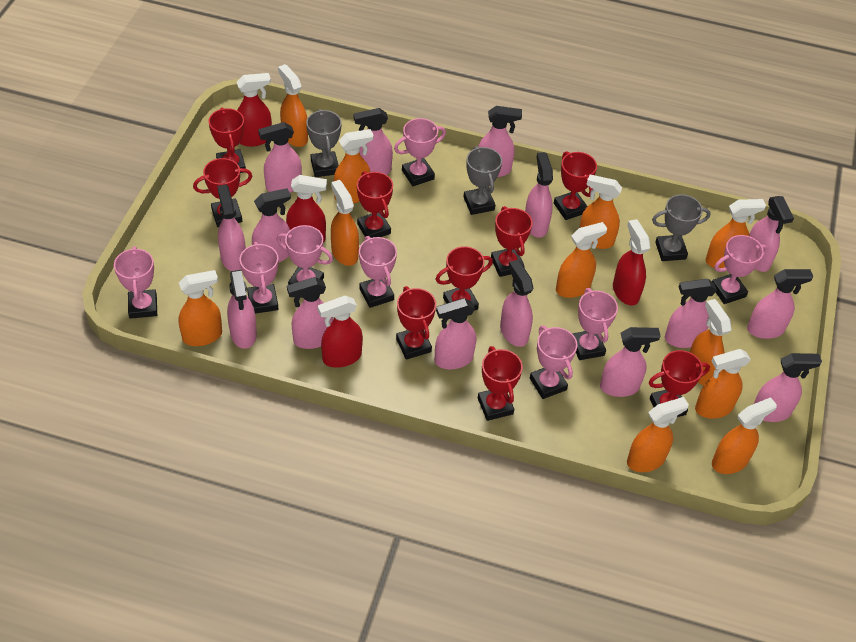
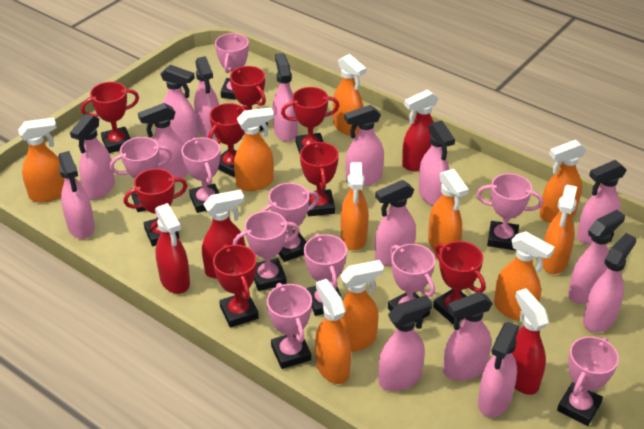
grey trophy: 3 -> 0
orange spray bottle: 11 -> 10
pink trophy: 8 -> 10
red trophy: 9 -> 8

